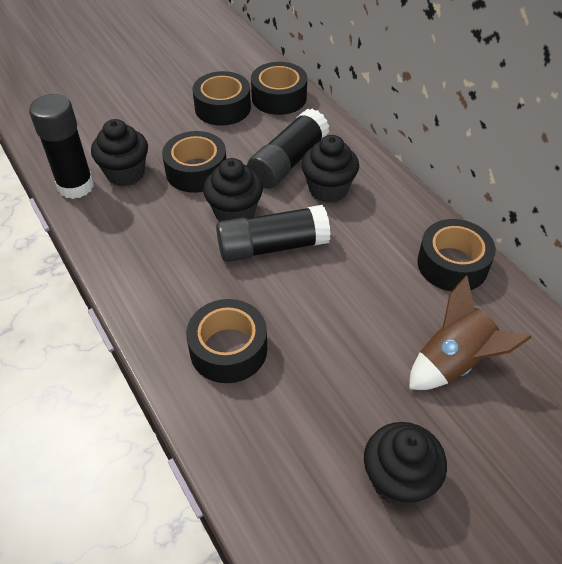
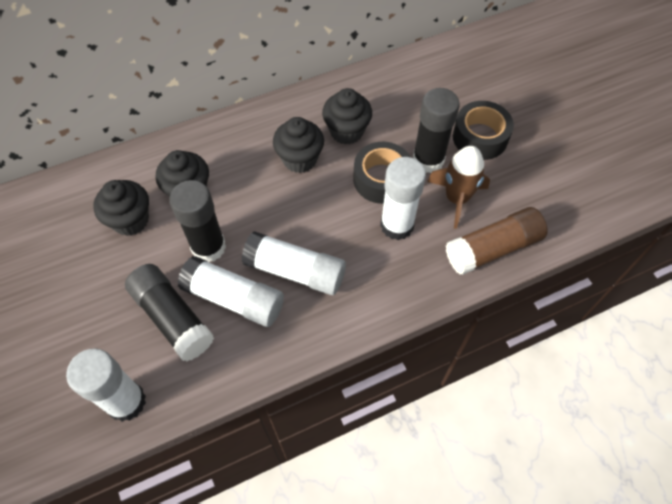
black tape: 5 -> 2
brown glue stick: 0 -> 1
white glue stick: 0 -> 4

